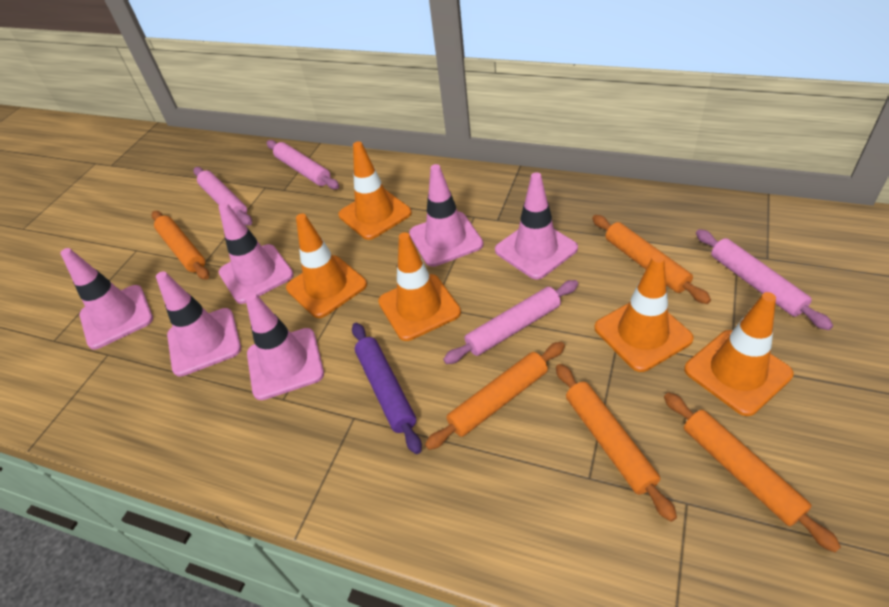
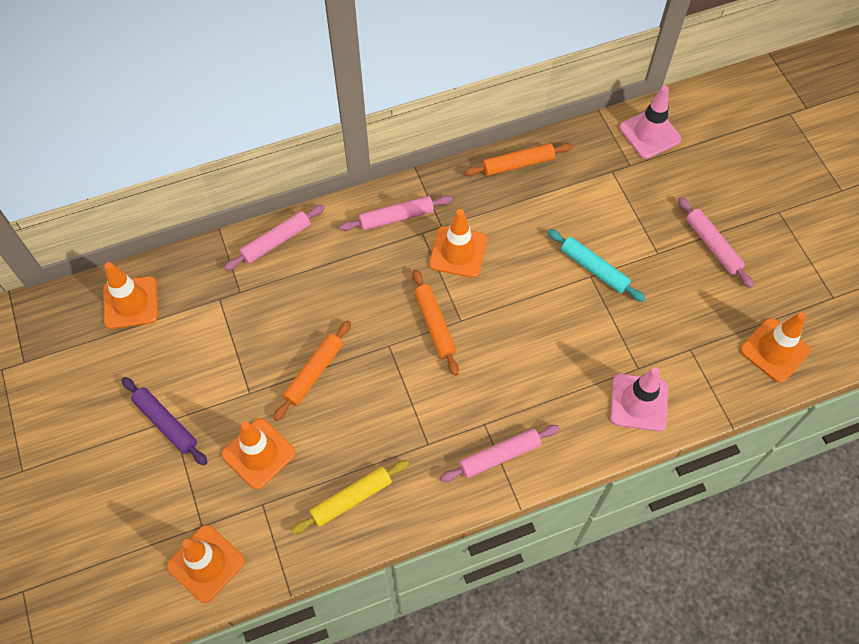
orange rolling pin: 5 -> 3
pink traffic cone: 6 -> 2
turquoise rolling pin: 0 -> 1
yellow rolling pin: 0 -> 1

